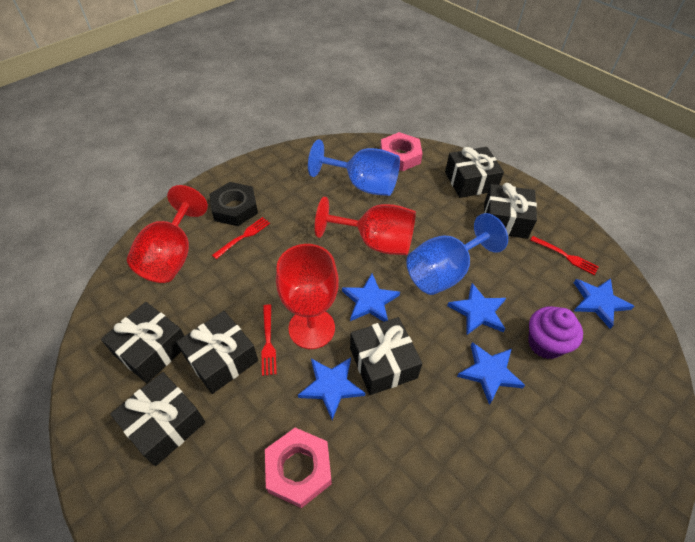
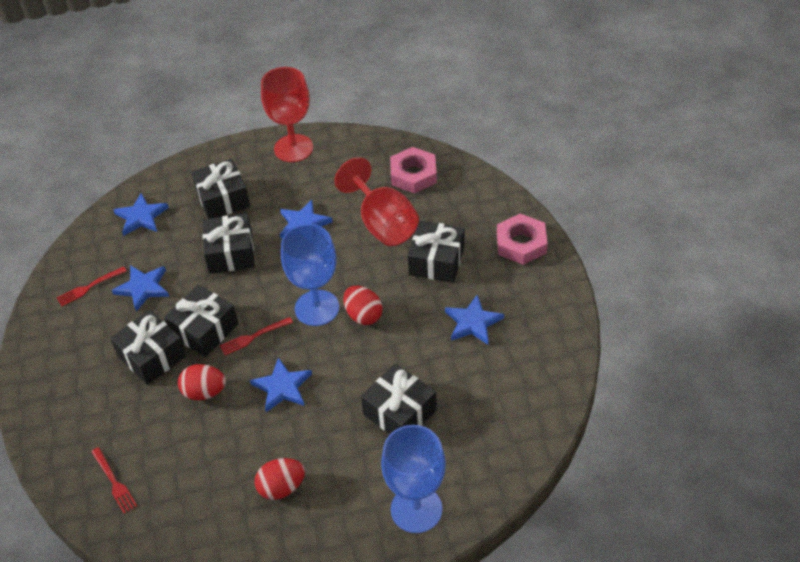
black nut: 1 -> 0
purple cupcake: 1 -> 0
red egg: 0 -> 3
red goblet: 3 -> 2

